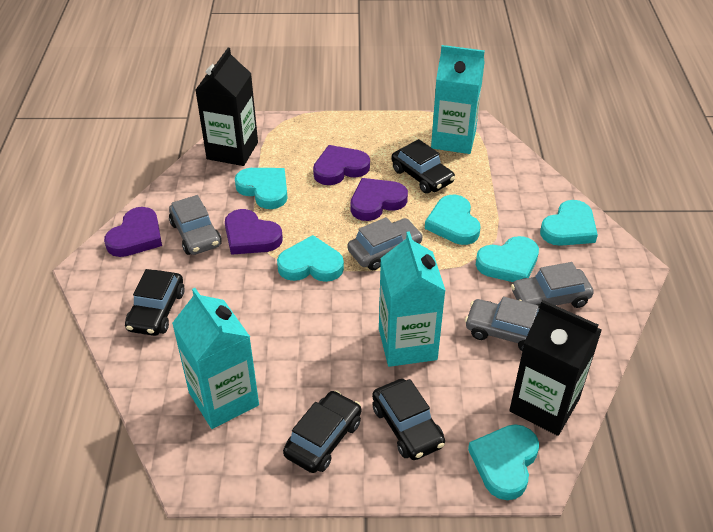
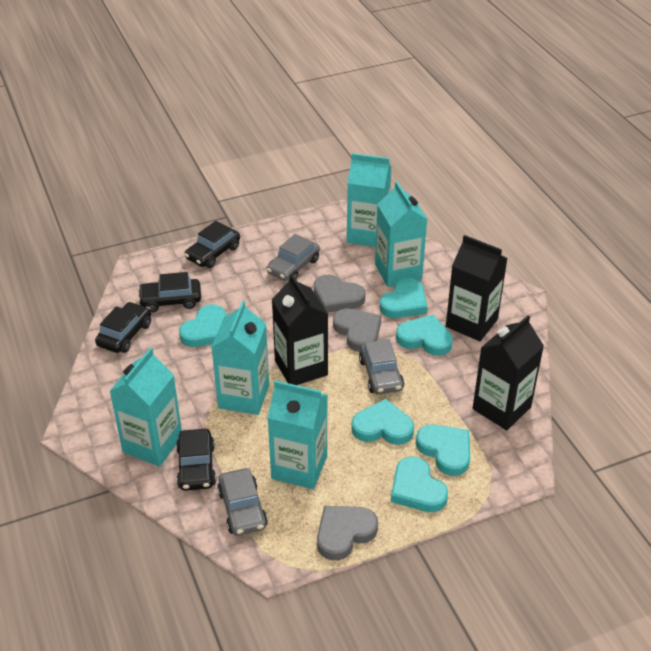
black carton: 2 -> 3
grey car: 4 -> 3
grey heart: 0 -> 3
purple heart: 4 -> 0
turquoise carton: 3 -> 5

